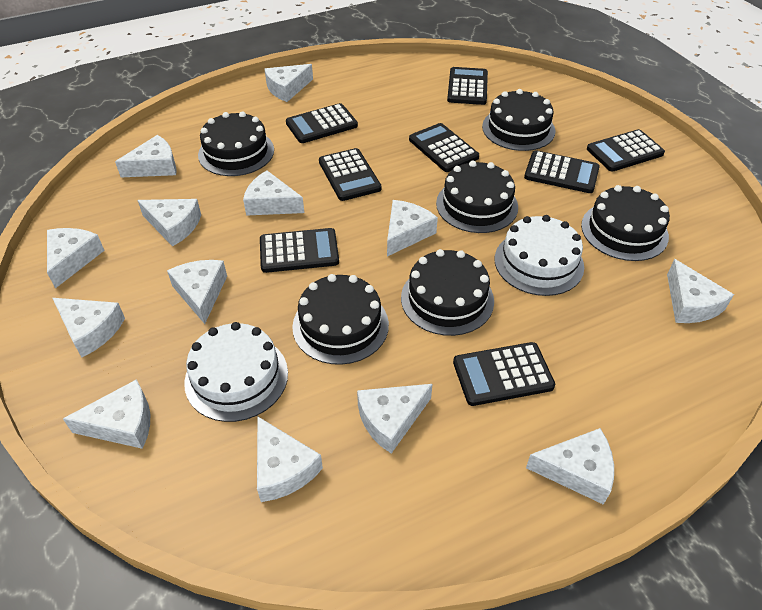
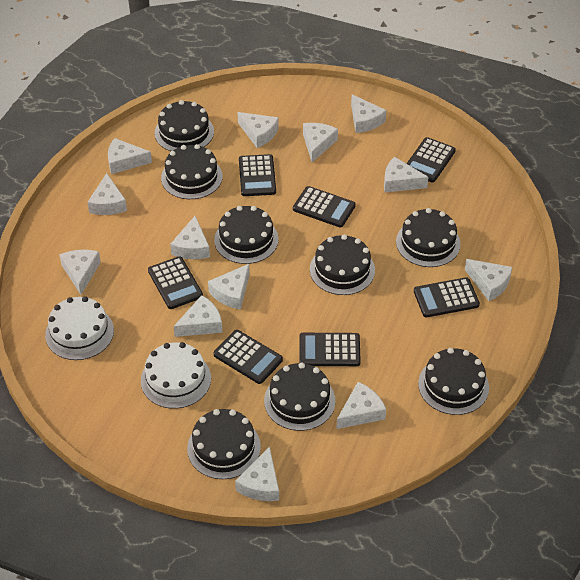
black cake: 6 -> 8
black calculator: 8 -> 7

